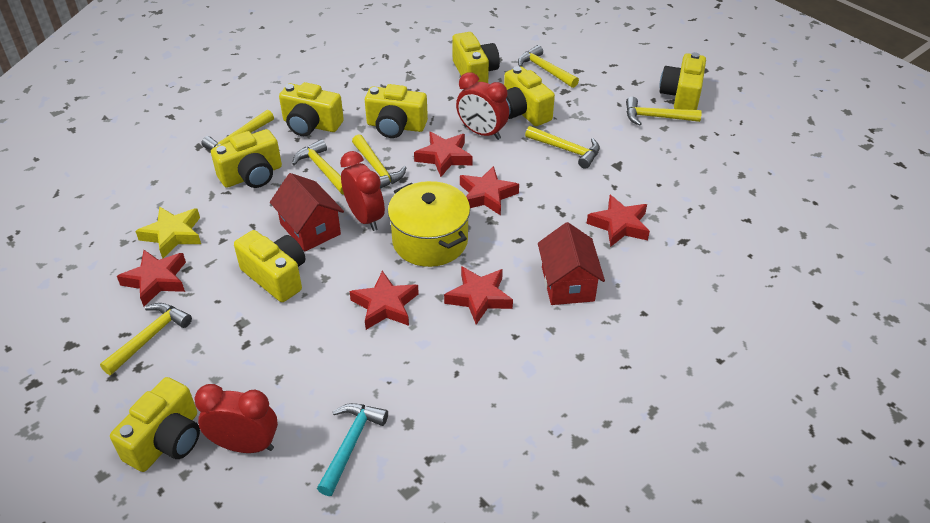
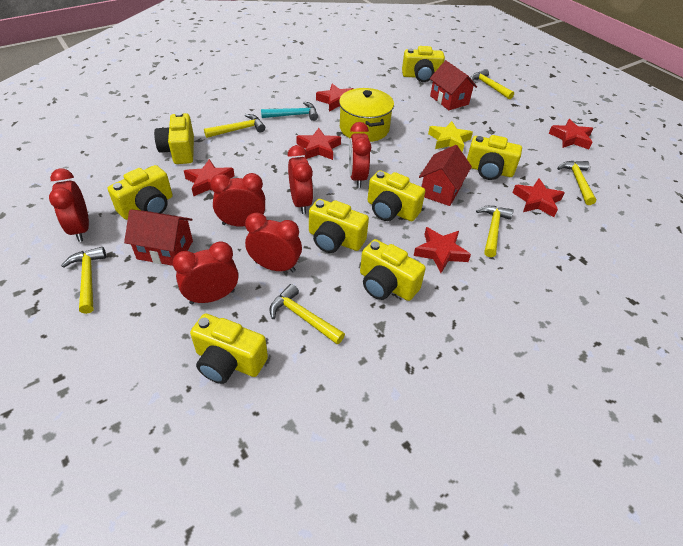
red clock: 3 -> 6
red house: 2 -> 3
yellow hammer: 7 -> 6

